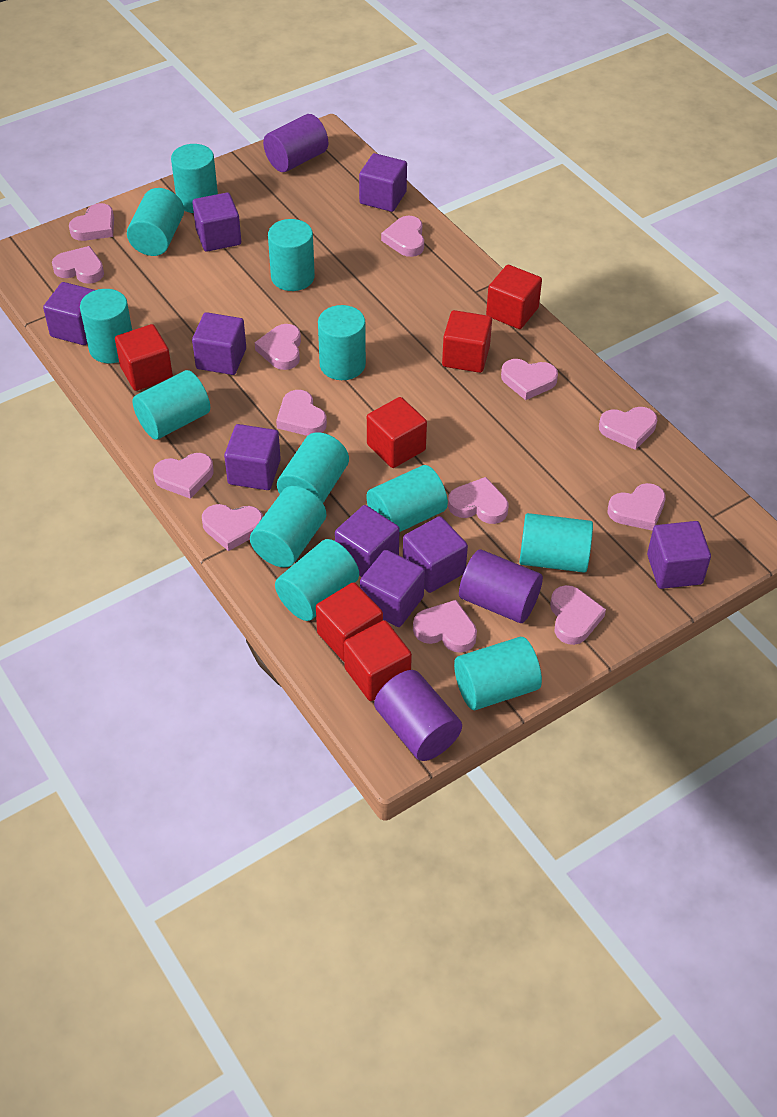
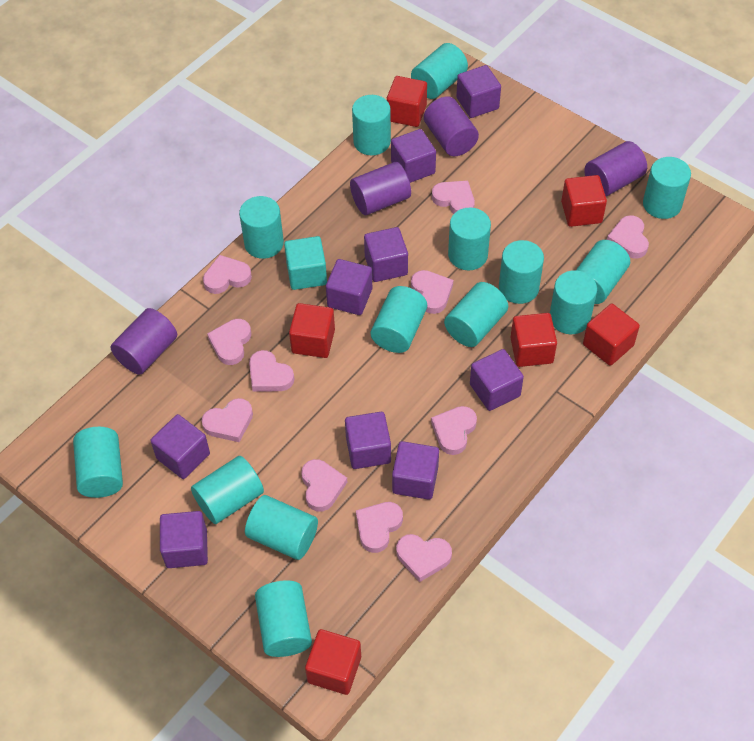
pink heart: 13 -> 11
purple cylinder: 3 -> 4
turquoise cube: 0 -> 1
turquoise cylinder: 12 -> 14

